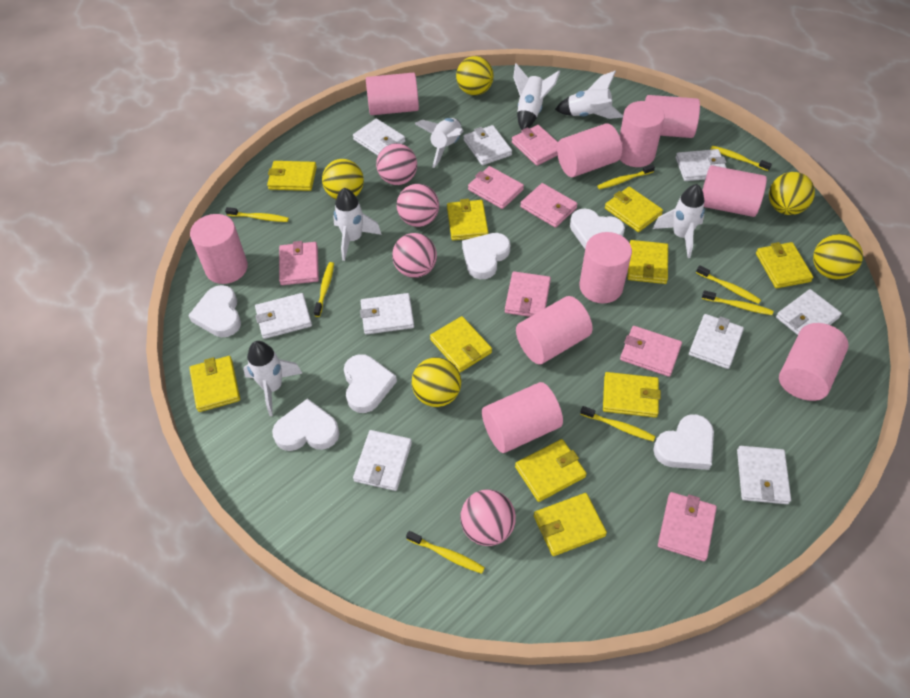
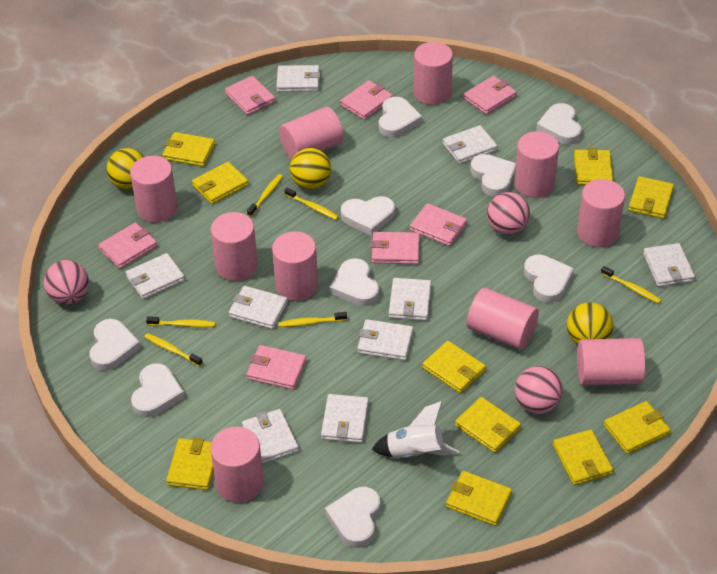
pink ball: 4 -> 3
white heart: 6 -> 9
white rocket: 6 -> 1
yellow ball: 5 -> 3
yellow toothbrush: 8 -> 6

